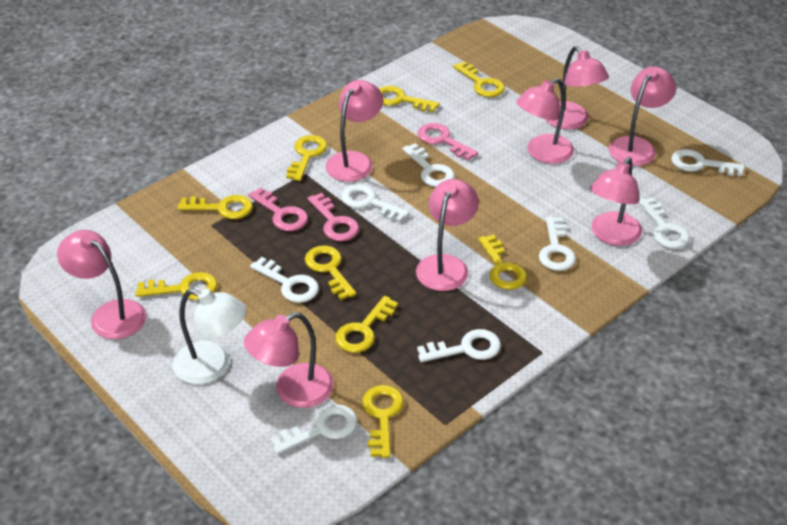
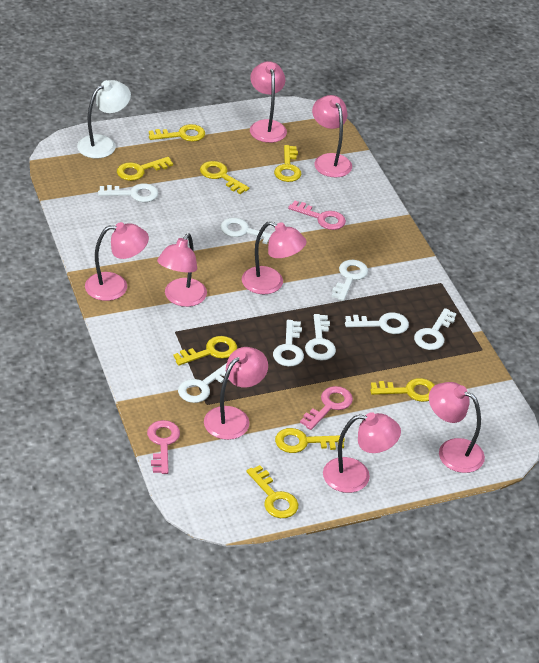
yellow key: 9 -> 8

